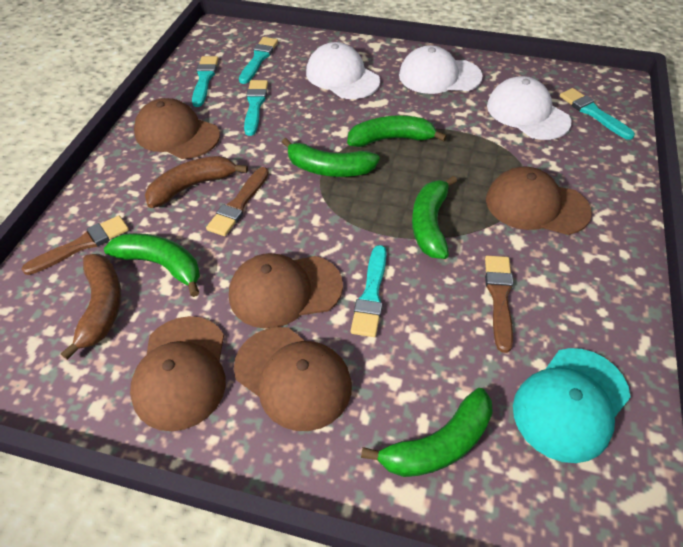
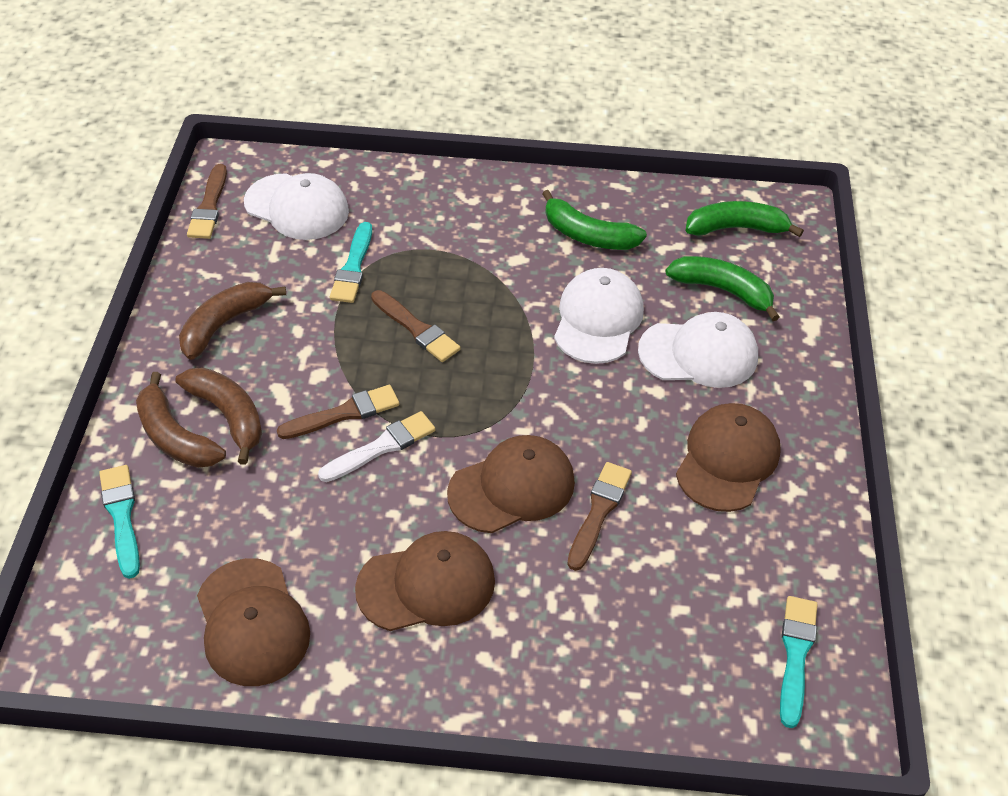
brown banana: 2 -> 3
brown brush: 3 -> 4
brown cap: 5 -> 4
green banana: 5 -> 3
turquoise brush: 5 -> 3
turquoise cap: 1 -> 0
white brush: 0 -> 1

